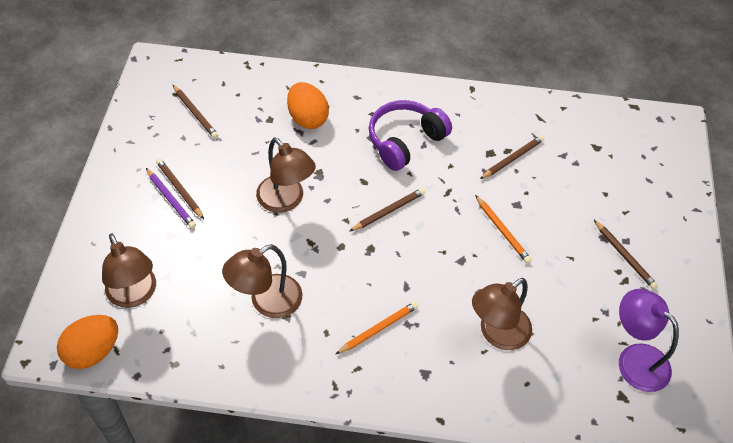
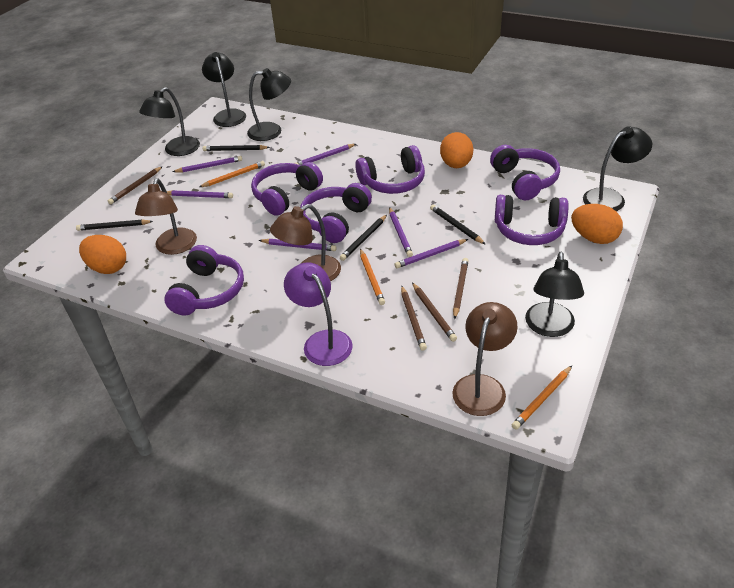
black lamp: 0 -> 5
black pencil: 0 -> 4
brown lamp: 4 -> 3
brown pencil: 5 -> 4
orange egg: 2 -> 3
orange pencil: 2 -> 3
purple headphones: 1 -> 6
purple pencil: 1 -> 6

